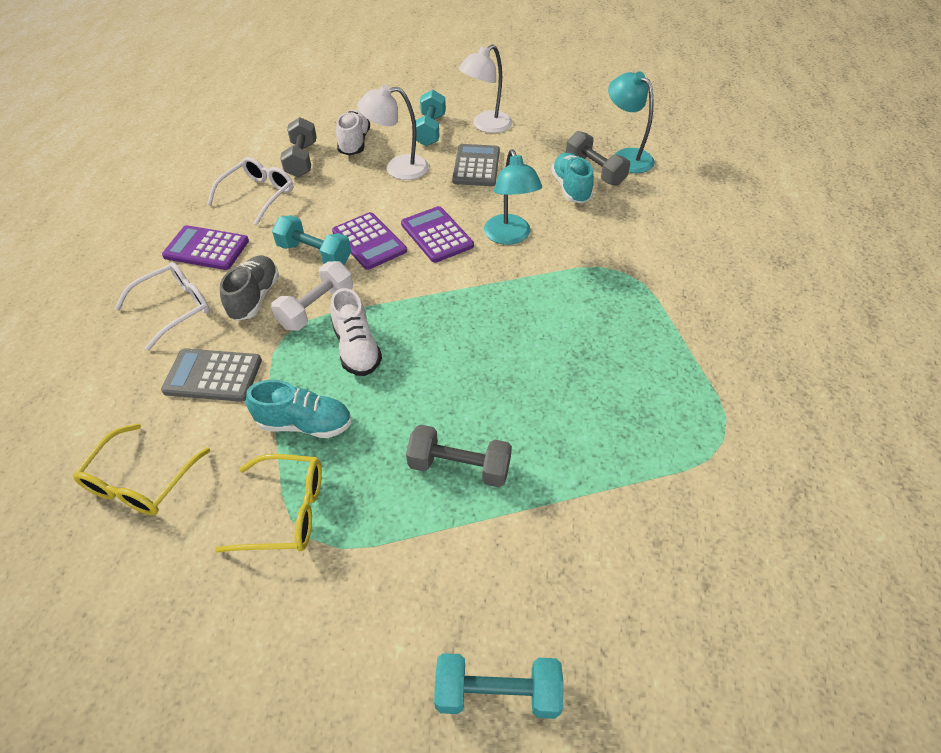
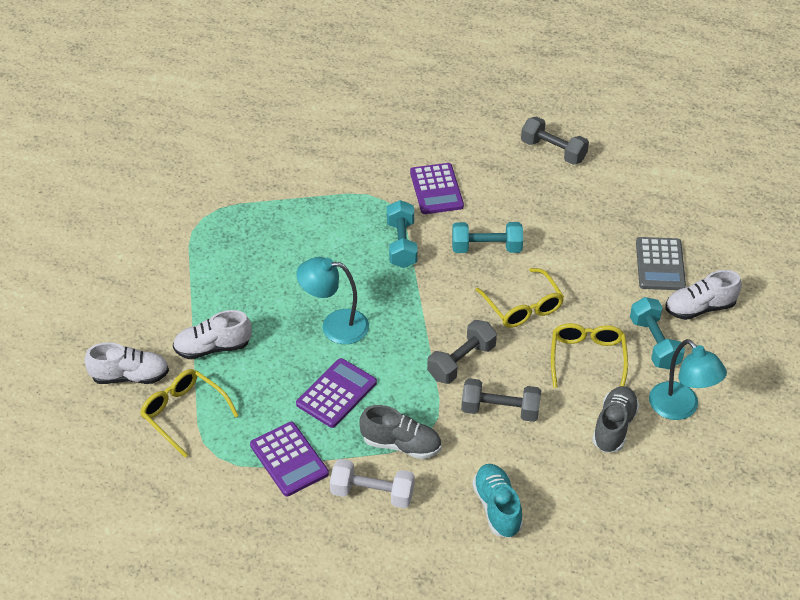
grey calculator: 2 -> 1
grey shoe: 1 -> 2
turquoise shoe: 2 -> 1
white glasses: 2 -> 0
white lamp: 2 -> 0
white shoe: 2 -> 3
yellow glasses: 2 -> 3

